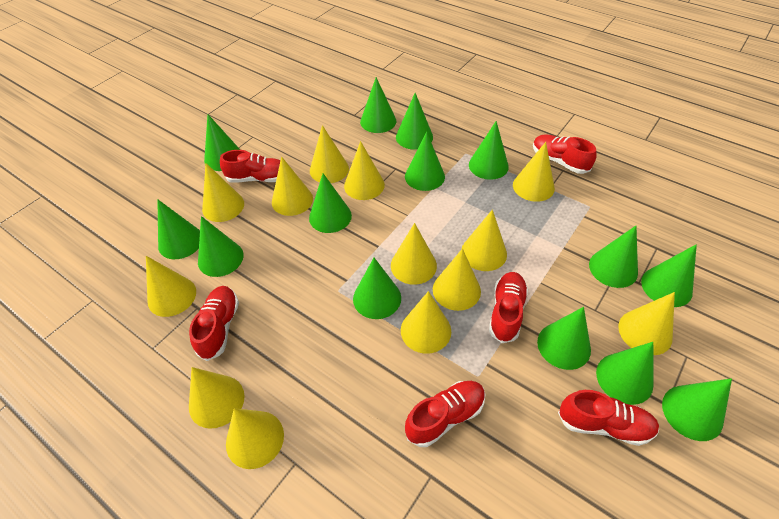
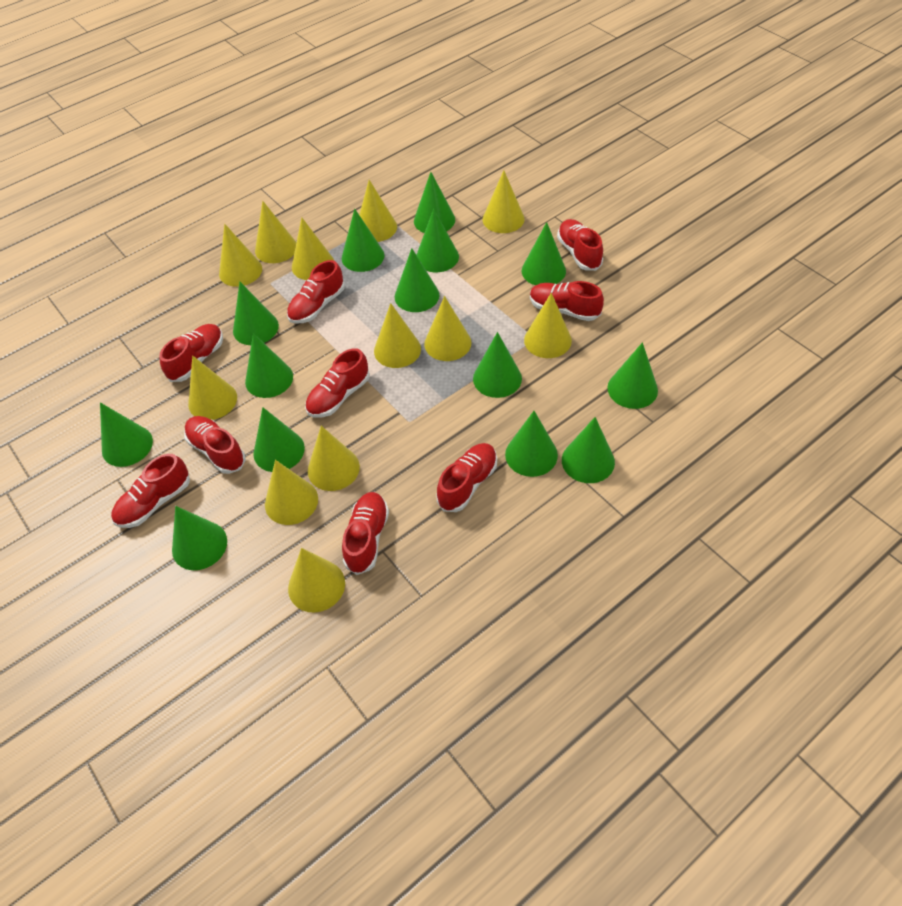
red shoe: 6 -> 9
yellow cone: 13 -> 12

